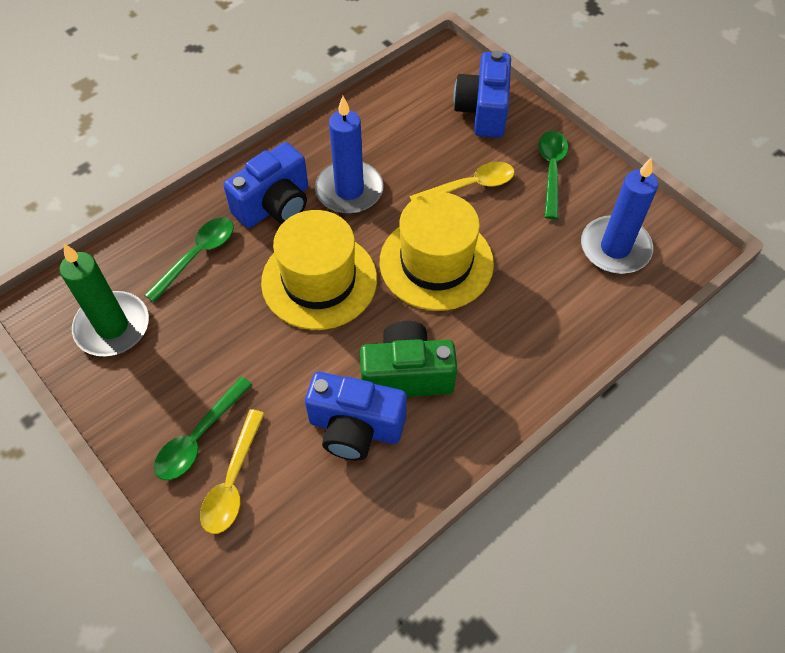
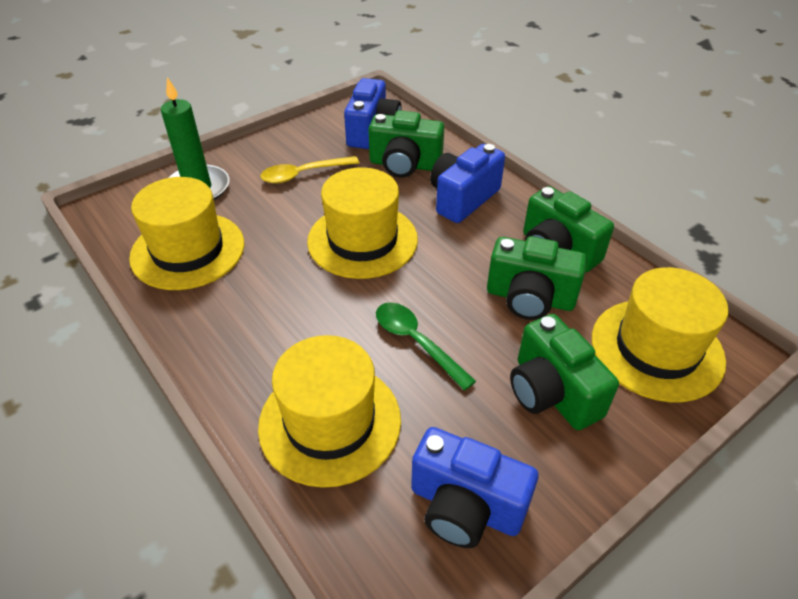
blue candle: 2 -> 0
green camera: 1 -> 4
green spoon: 3 -> 1
yellow hat: 2 -> 4
yellow spoon: 2 -> 1

